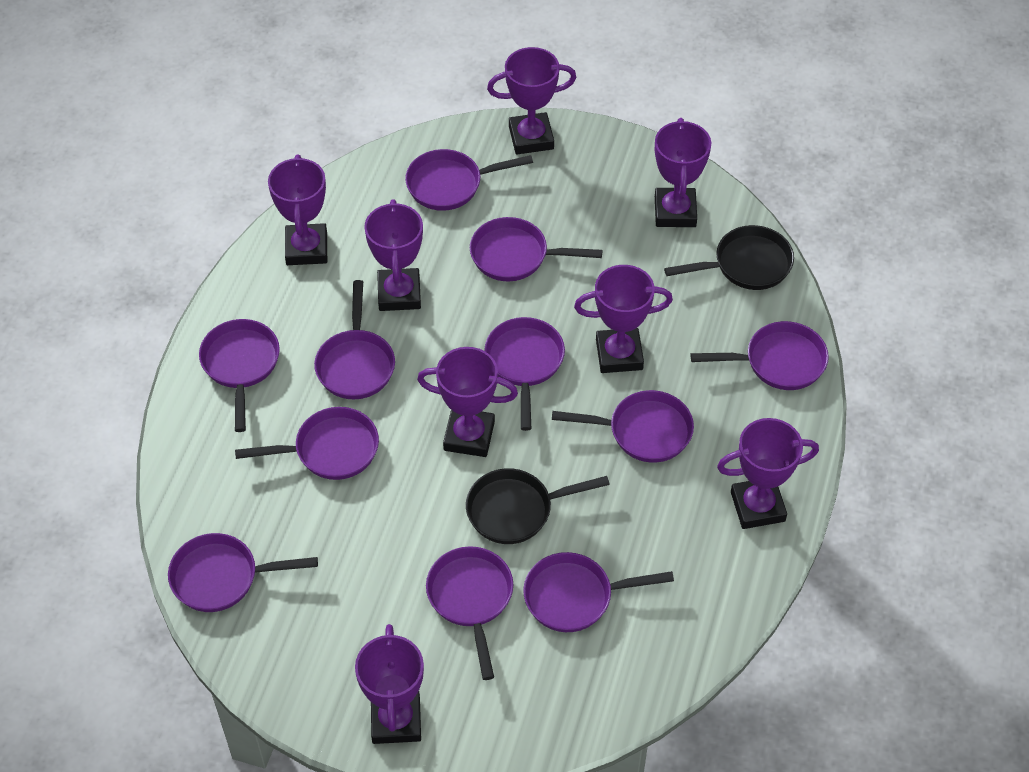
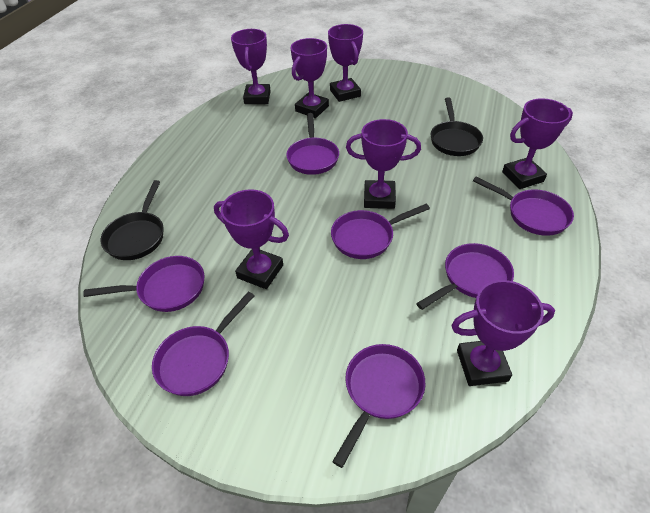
purple pan: 11 -> 7
purple trophy: 8 -> 7

